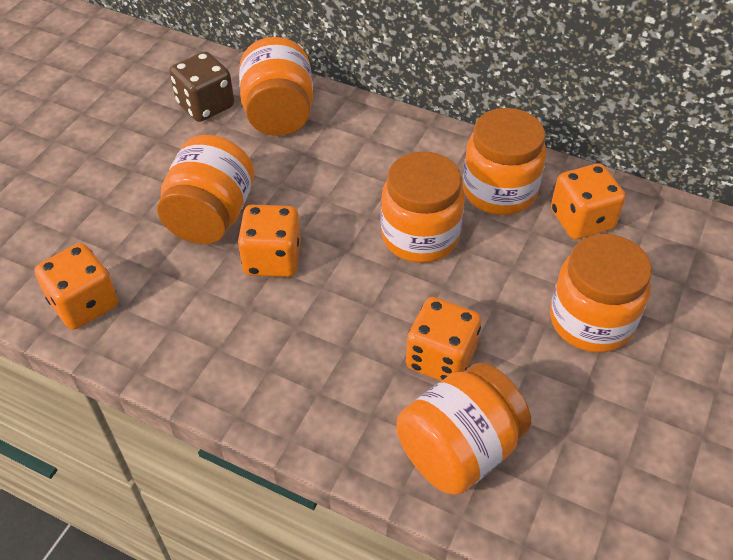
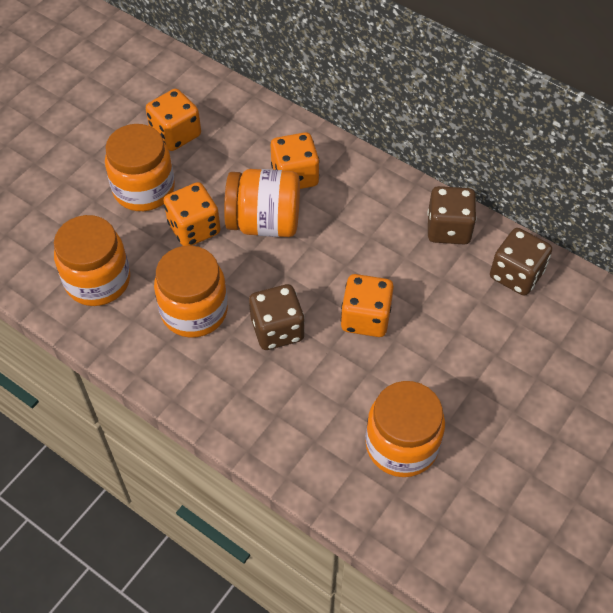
brown dice: 1 -> 3
orange jar: 6 -> 5

